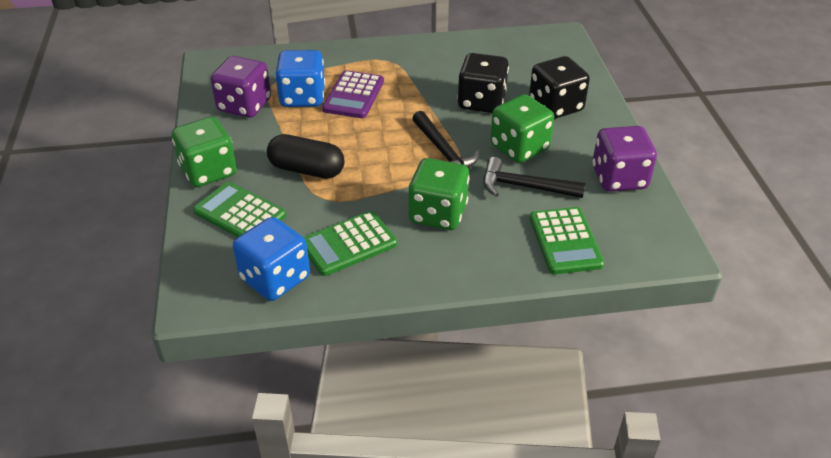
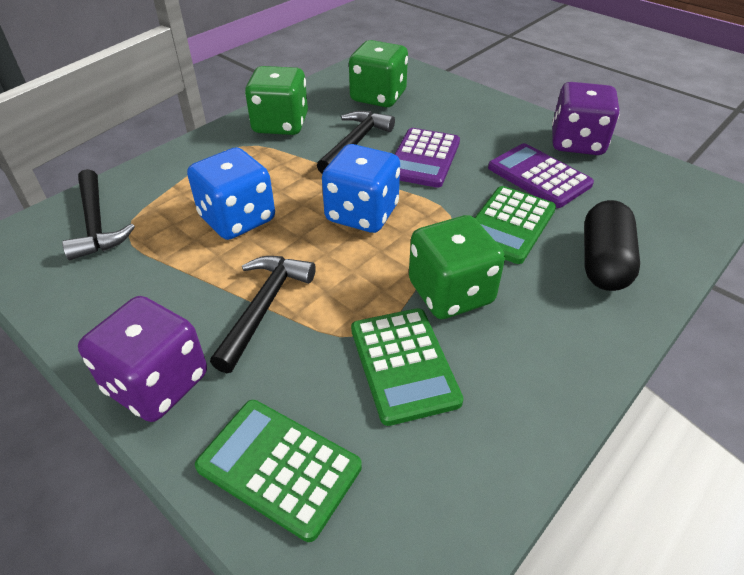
black dice: 2 -> 0
black hammer: 2 -> 3
purple calculator: 1 -> 2

